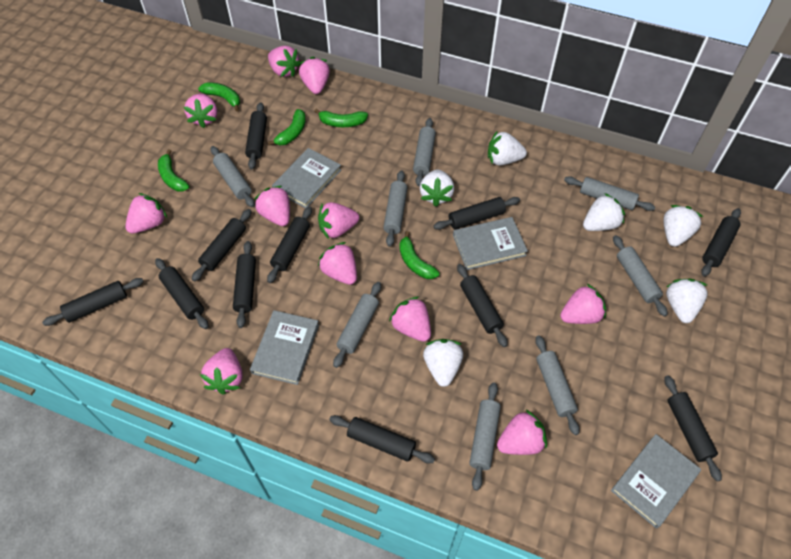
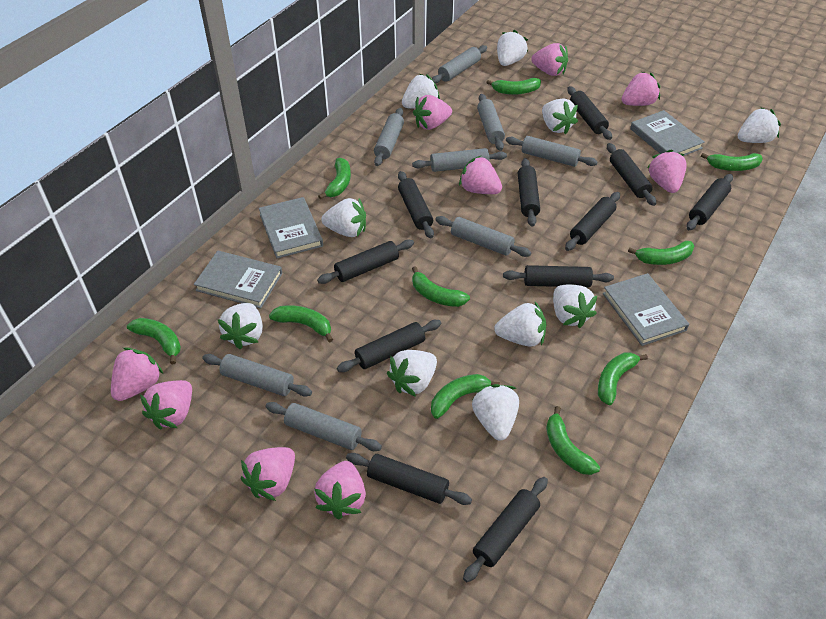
green banana: 5 -> 10
pink strawberry: 11 -> 9
white strawberry: 6 -> 10

